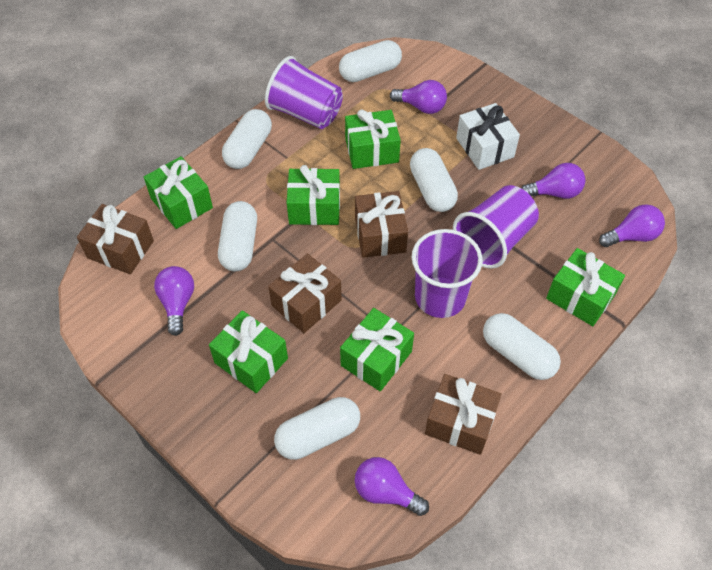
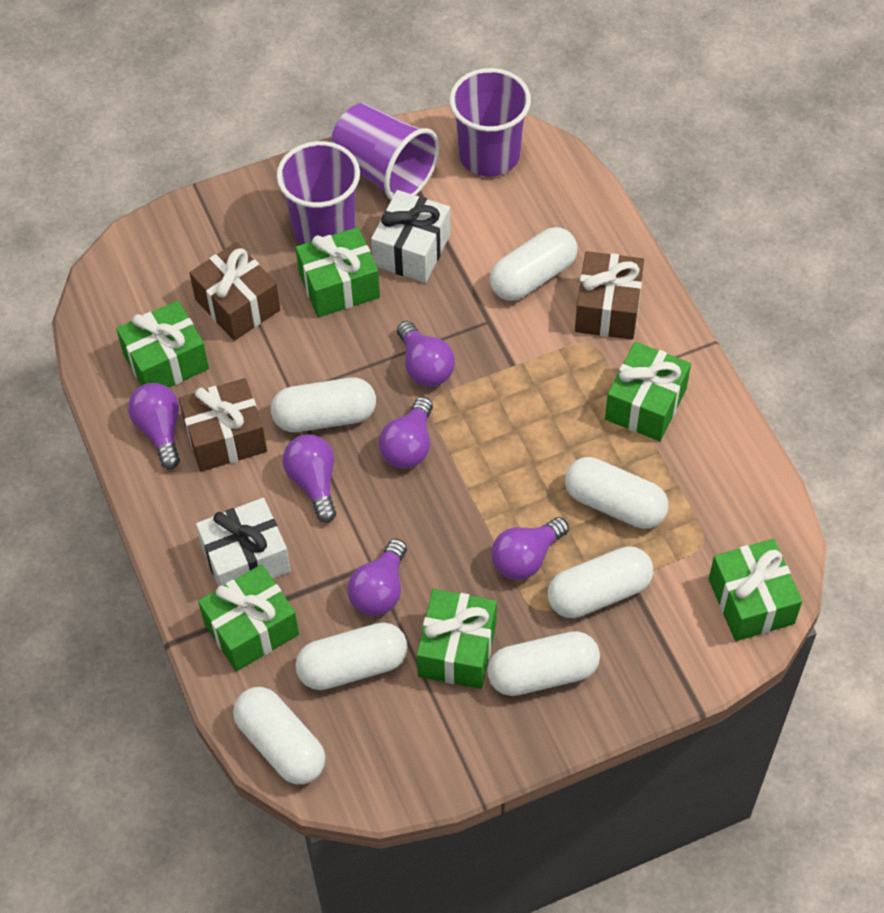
brown gift: 4 -> 3
purple light bulb: 5 -> 6
white capsule: 6 -> 7
white gift: 1 -> 2

